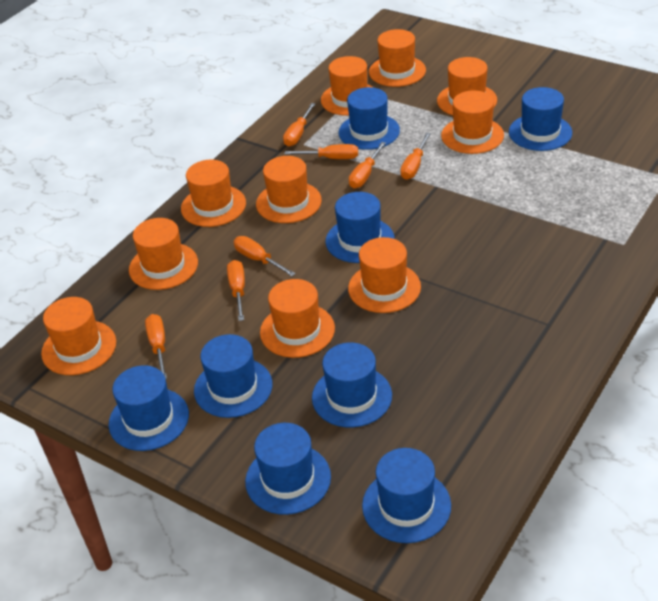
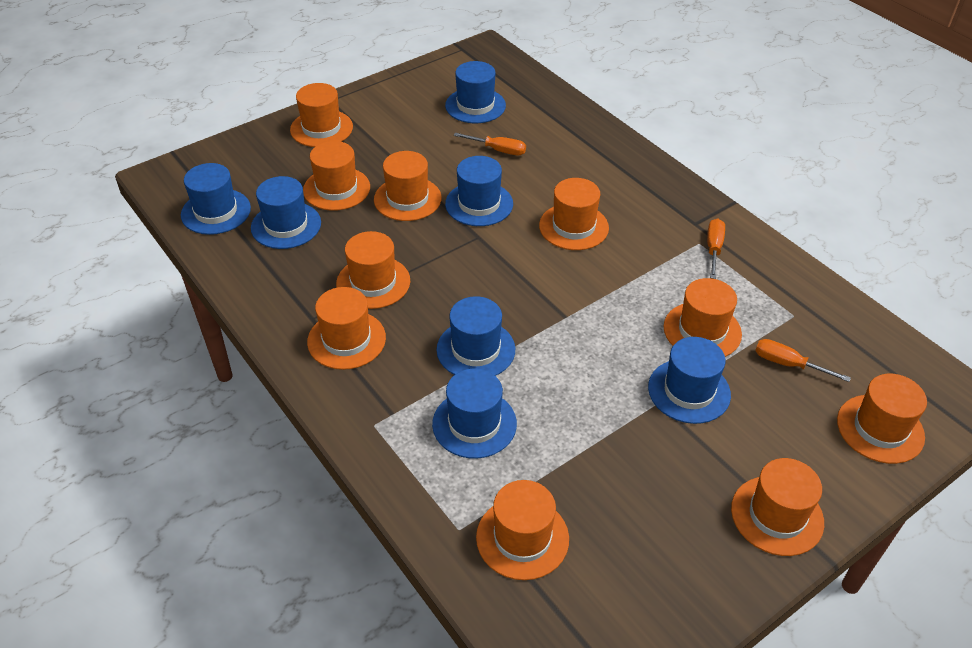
blue hat: 8 -> 7
orange screwdriver: 7 -> 3

